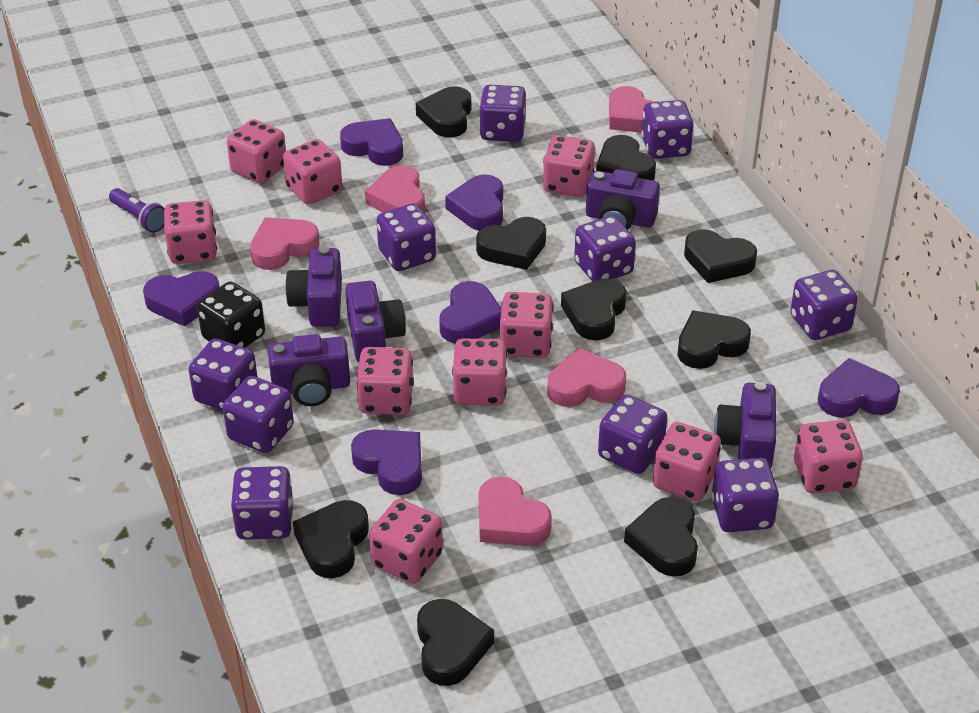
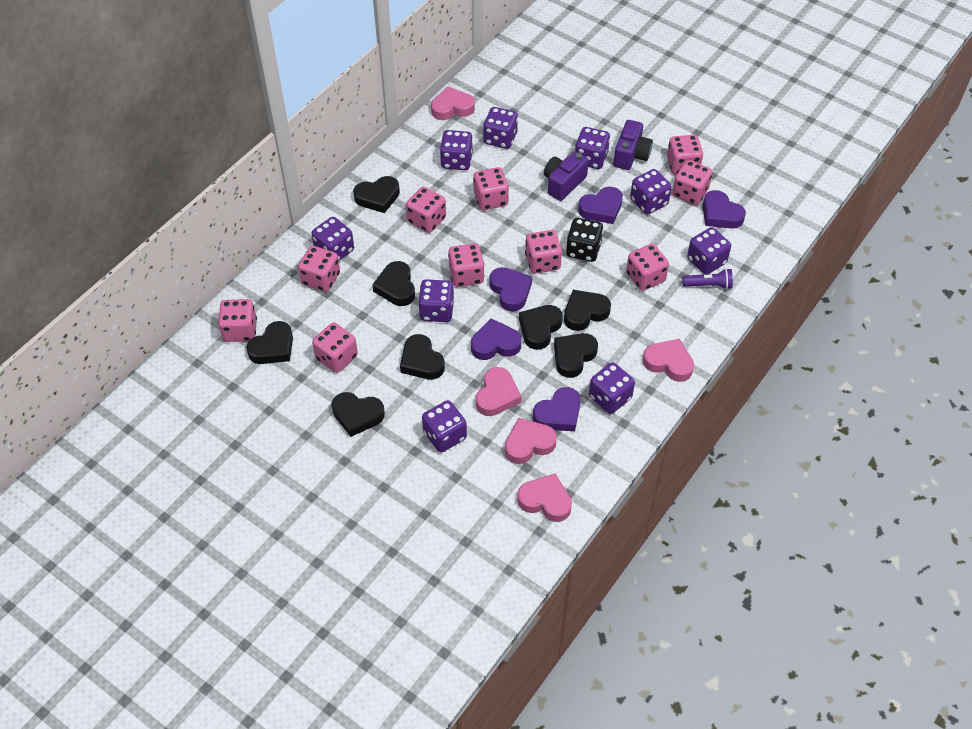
black heart: 9 -> 8
purple camera: 5 -> 2
purple dice: 10 -> 9
purple heart: 6 -> 5

